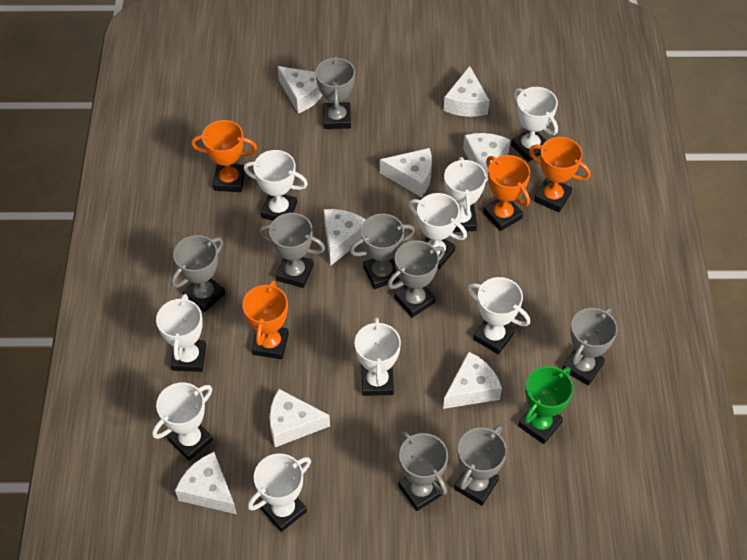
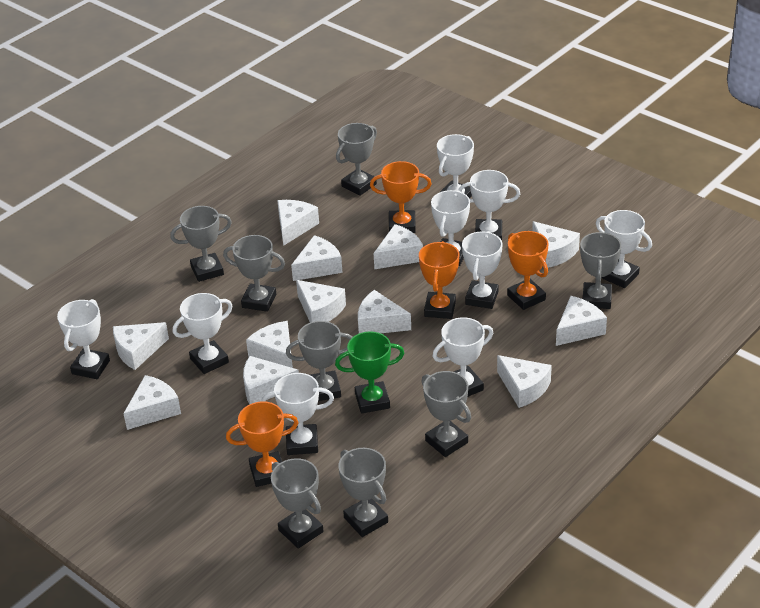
white cheese: 8 -> 12

